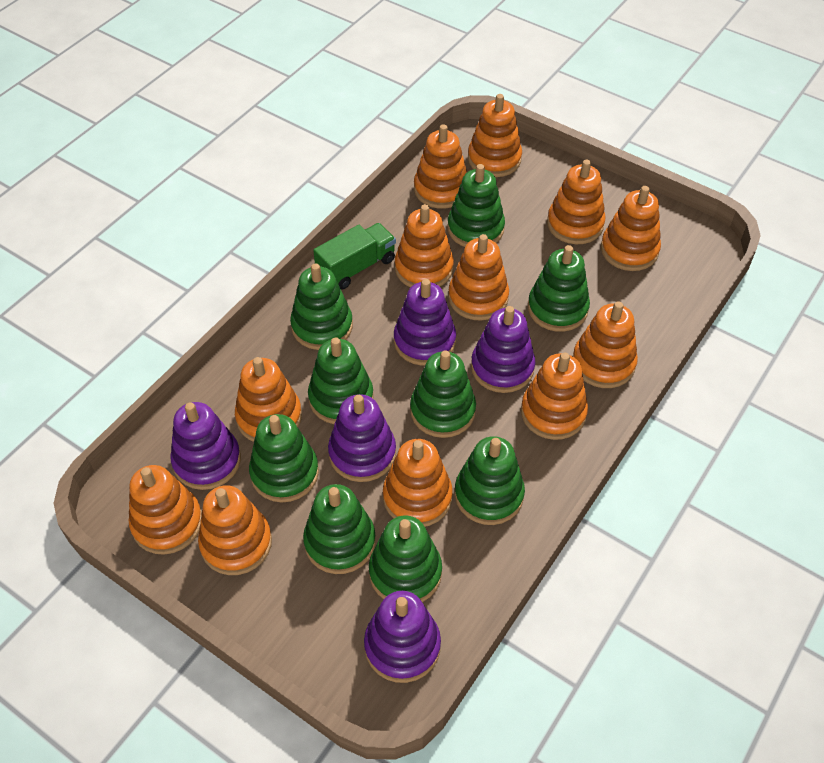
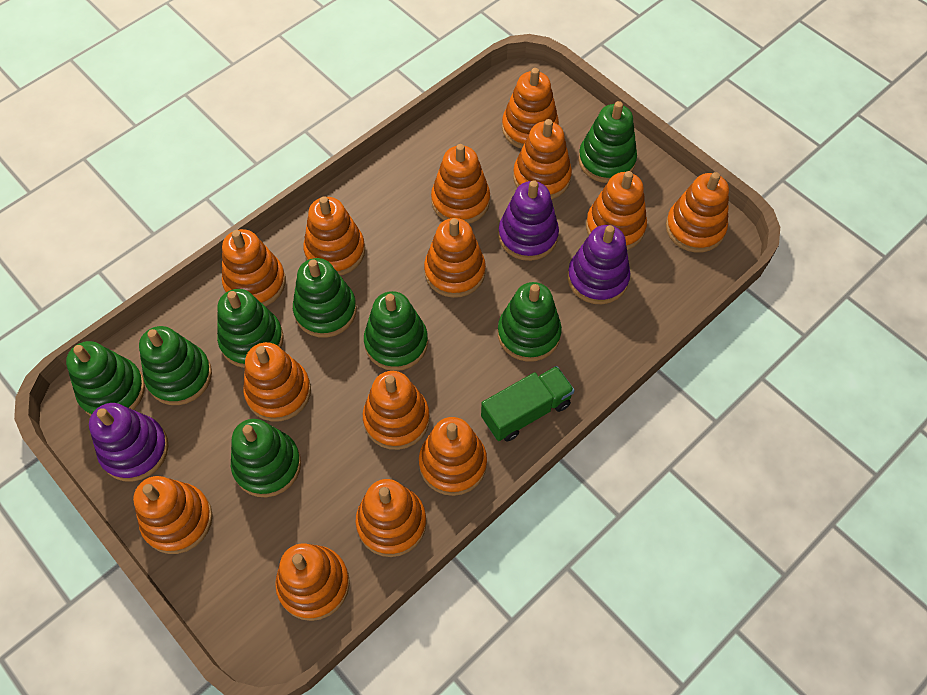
green stacking toy: 9 -> 8
orange stacking toy: 12 -> 14
purple stacking toy: 5 -> 3

